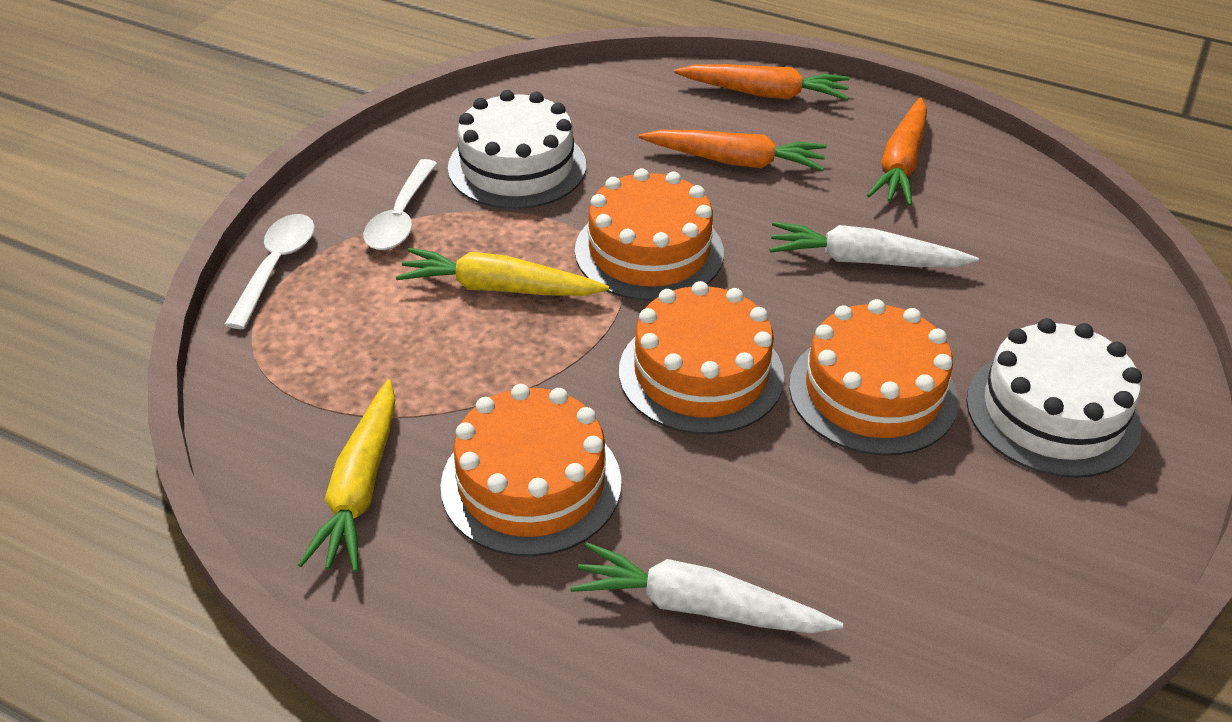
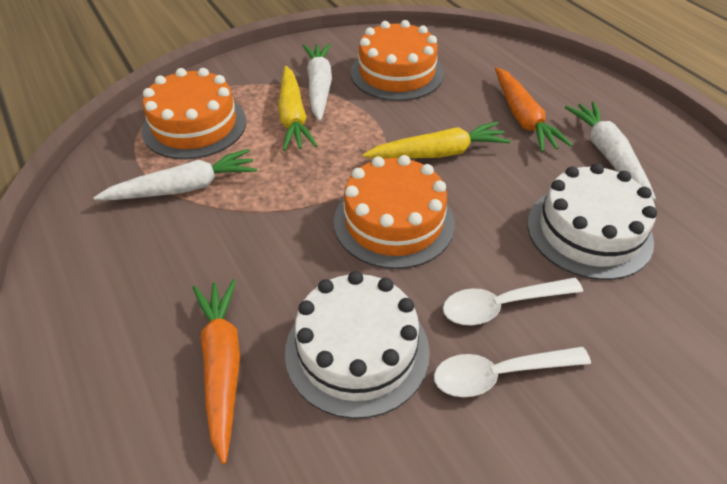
orange cake: 4 -> 3
orange carrot: 3 -> 2
white carrot: 2 -> 3

